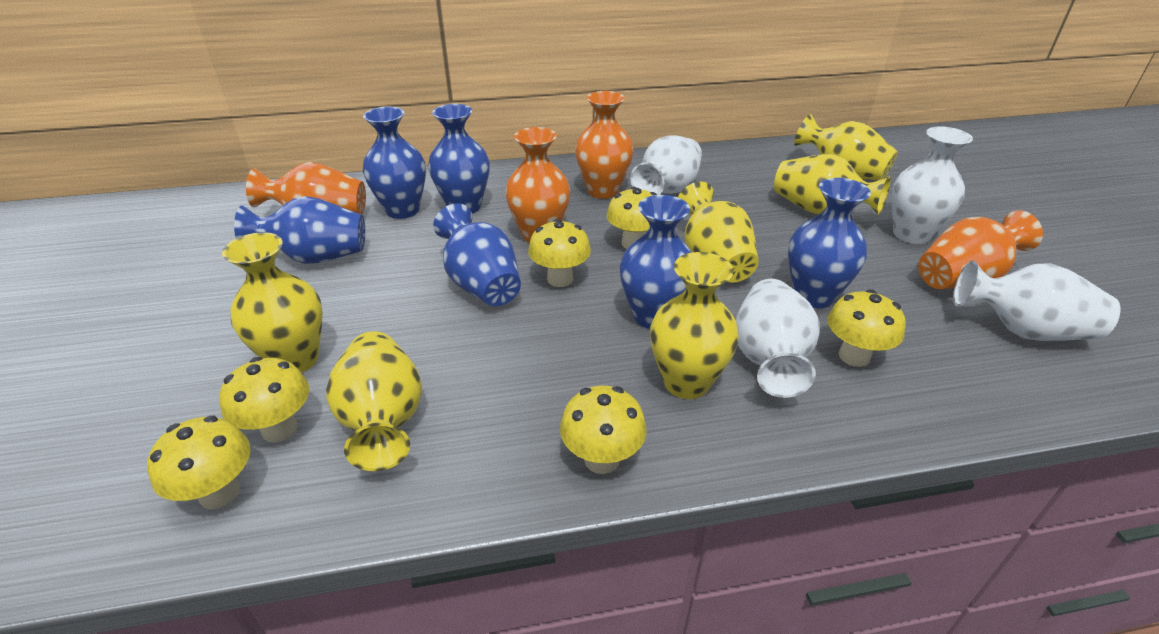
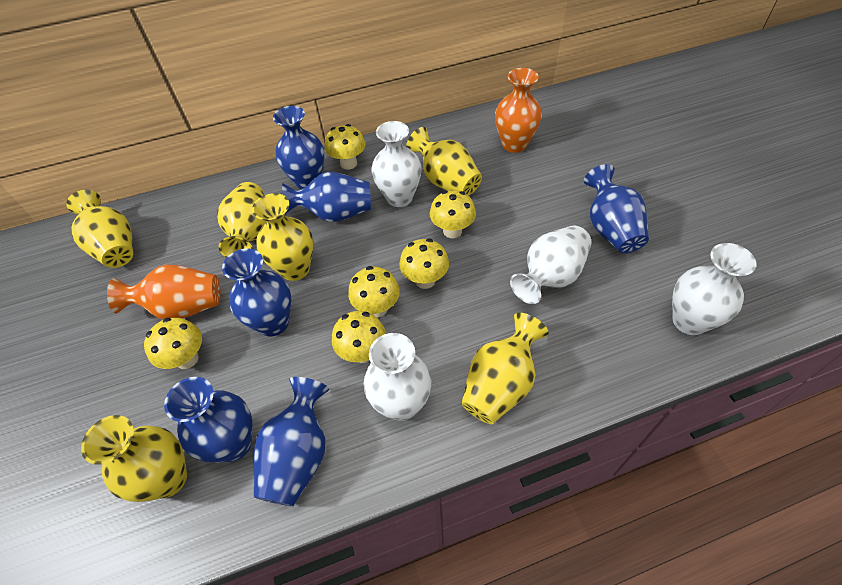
orange vase: 4 -> 2

